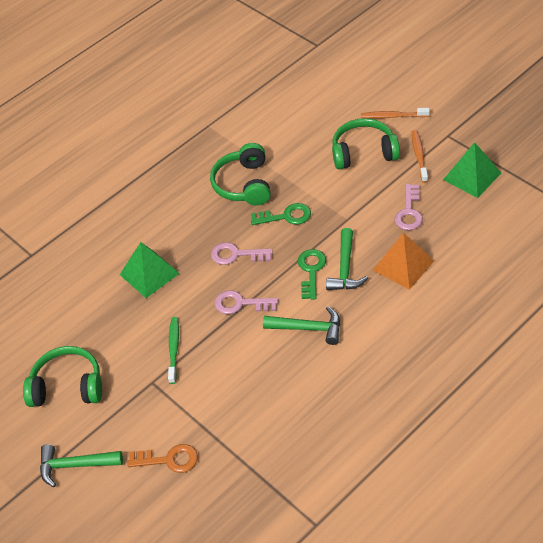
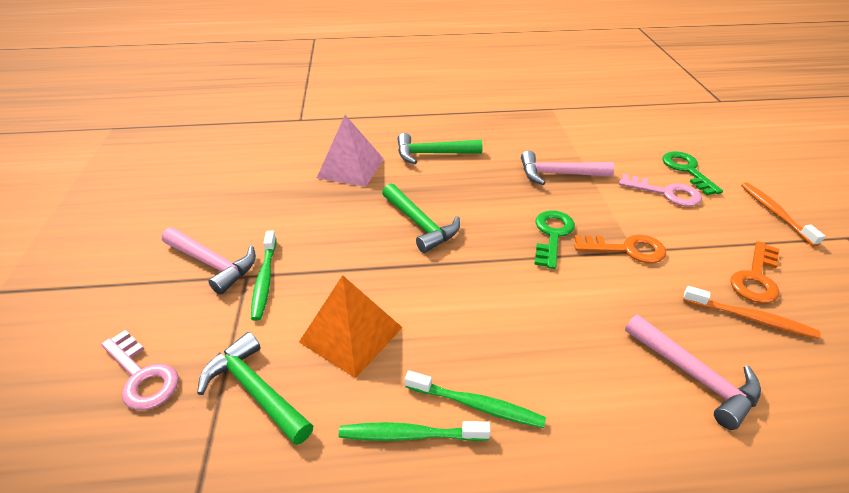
green headphones: 3 -> 0
green pyramid: 2 -> 0
green toothbrush: 1 -> 3
orange key: 1 -> 2
pink hammer: 0 -> 3
pink key: 3 -> 2
pink pyramid: 0 -> 1

